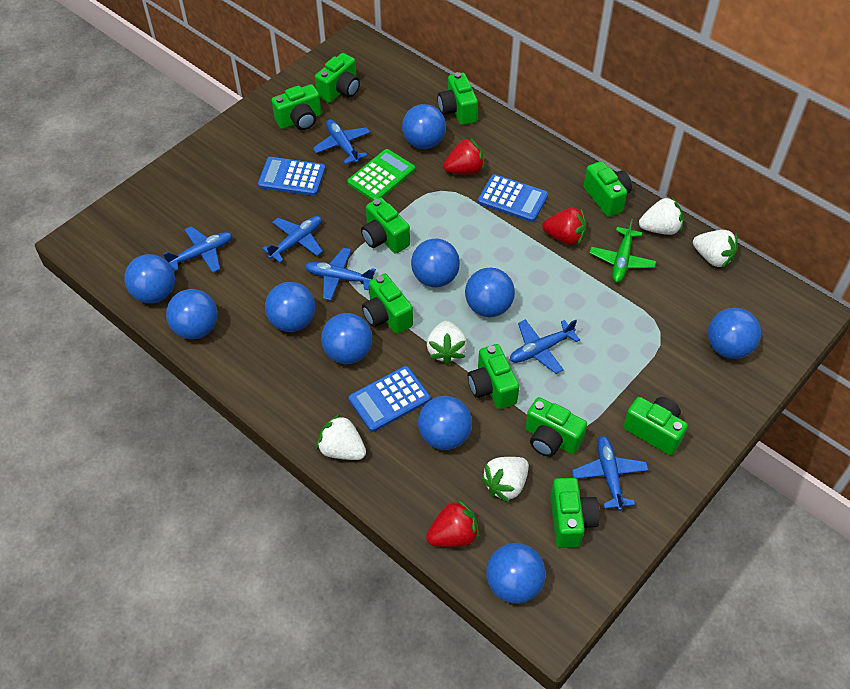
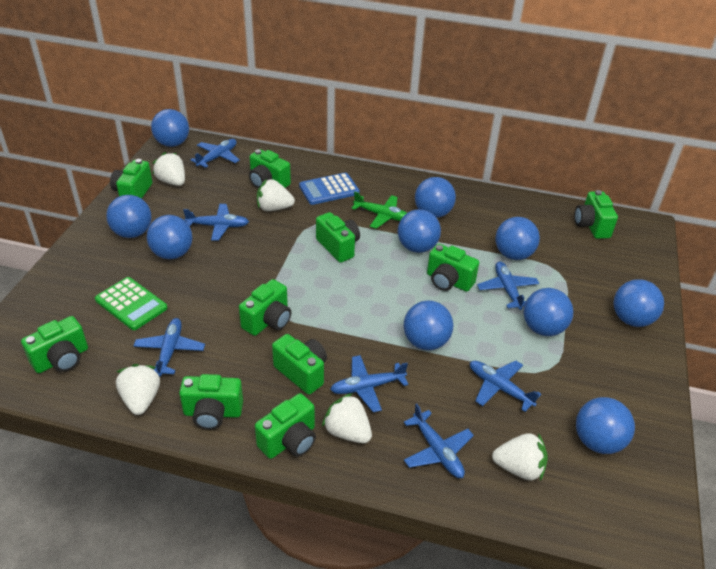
blue calculator: 3 -> 1
blue plane: 6 -> 7
red strawberry: 3 -> 0

